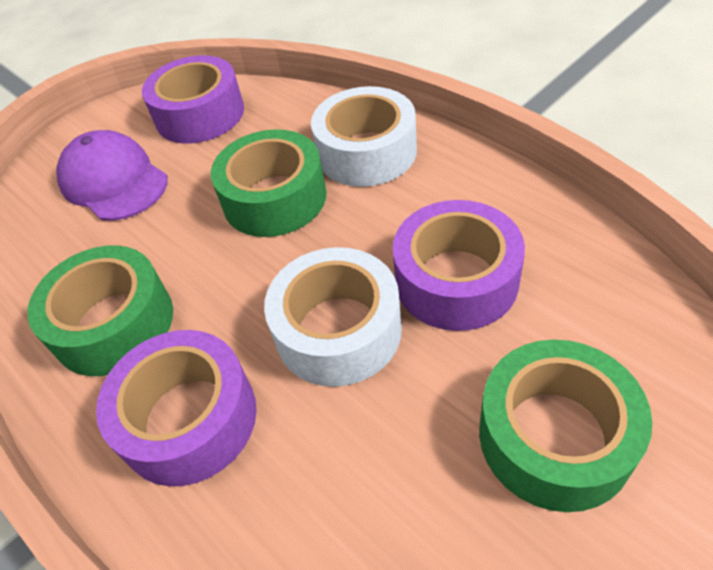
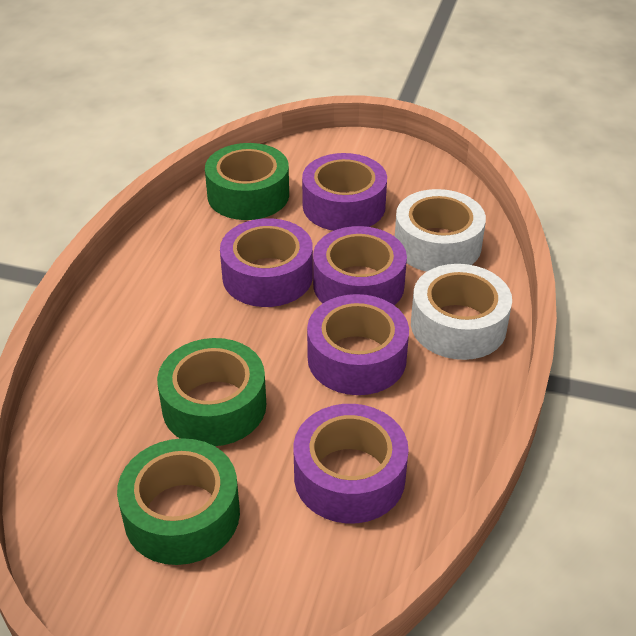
purple cap: 1 -> 0
purple tape: 3 -> 5

